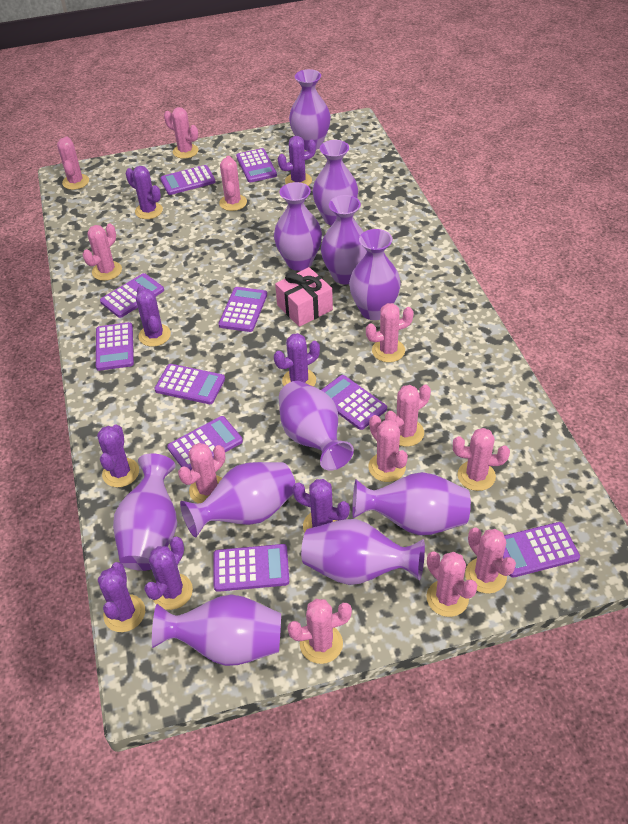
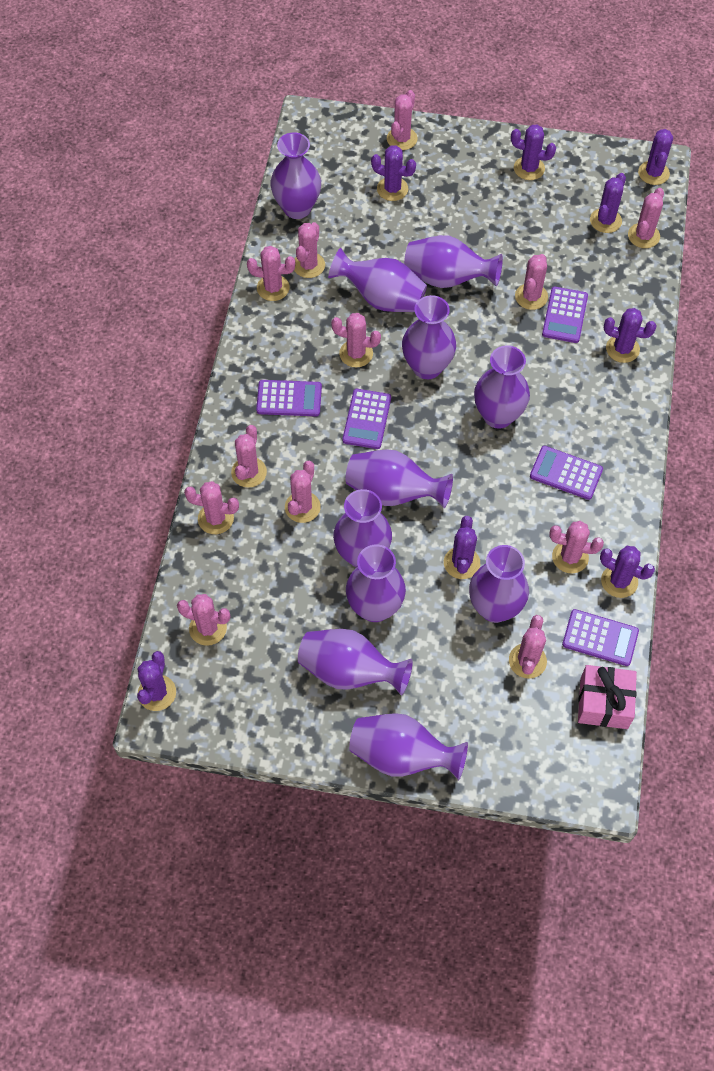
purple calculator: 10 -> 5

